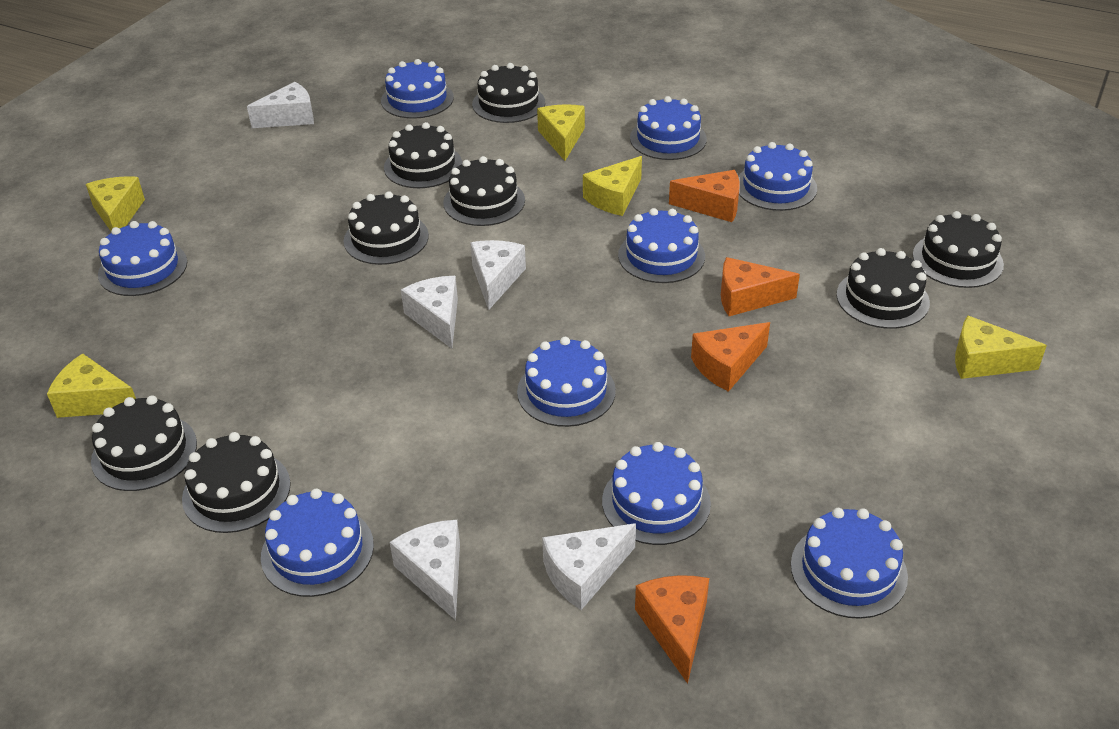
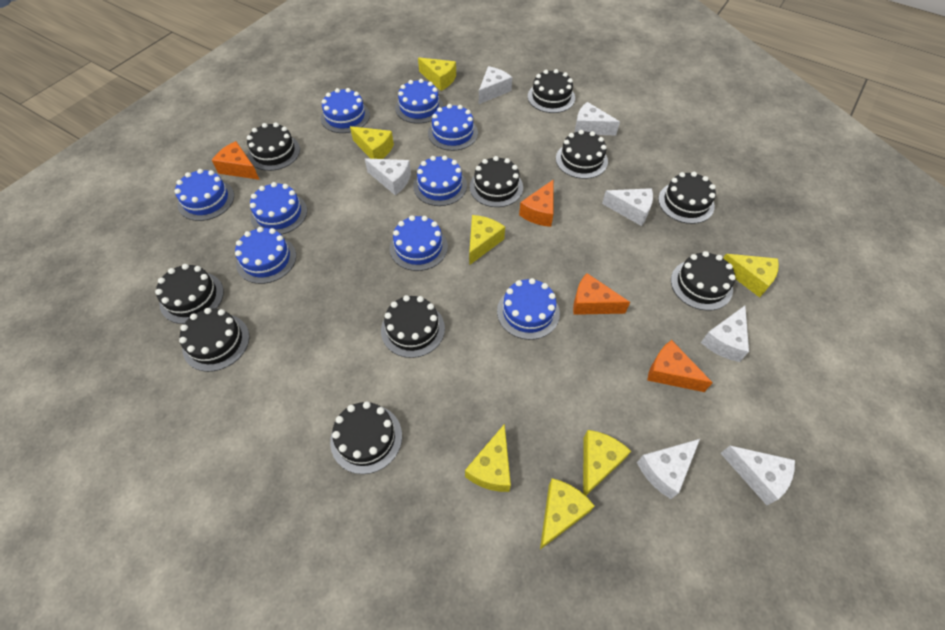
black cake: 8 -> 10
white cheese: 5 -> 7
yellow cheese: 5 -> 7

